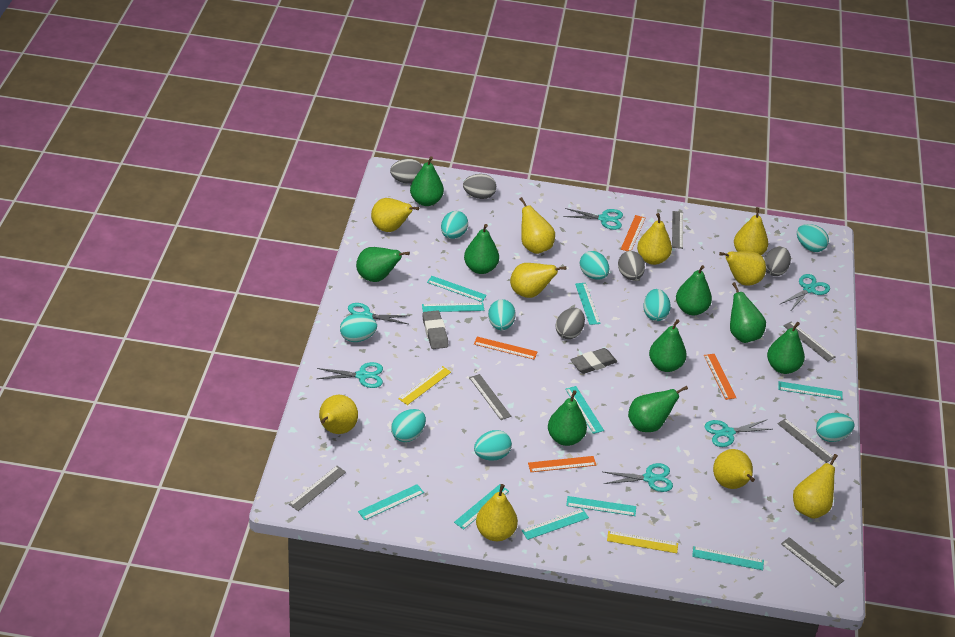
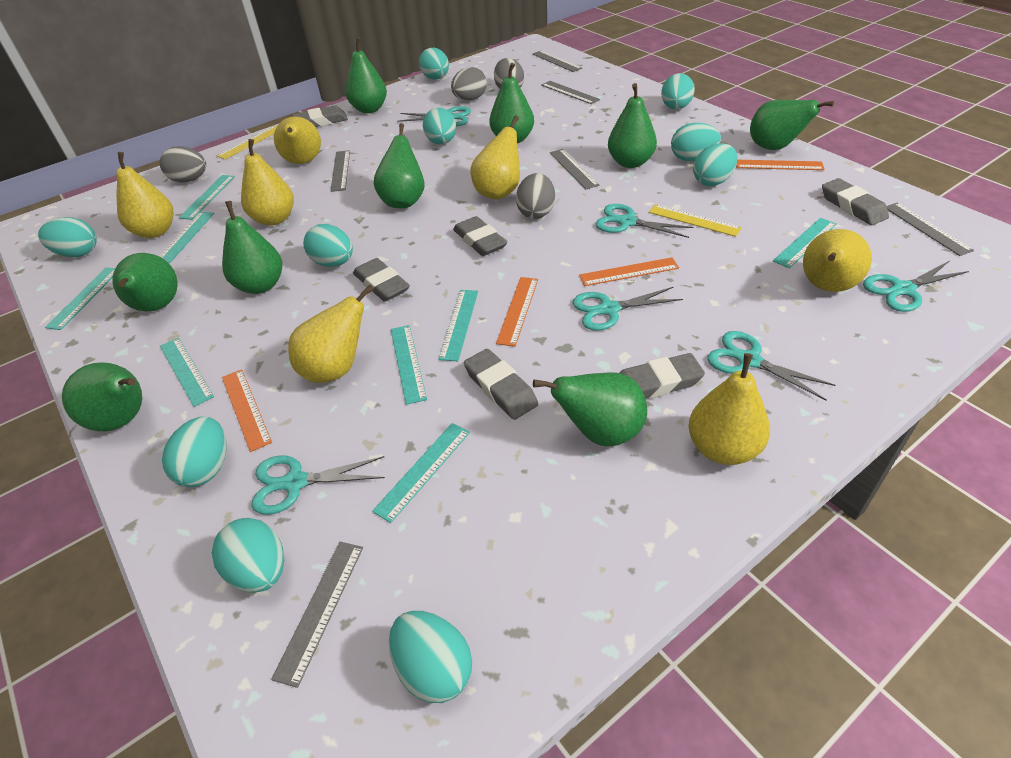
grey egg: 5 -> 4
grey eraser: 2 -> 6
turquoise egg: 9 -> 10
turquoise ruler: 10 -> 8
yellow pear: 10 -> 7

